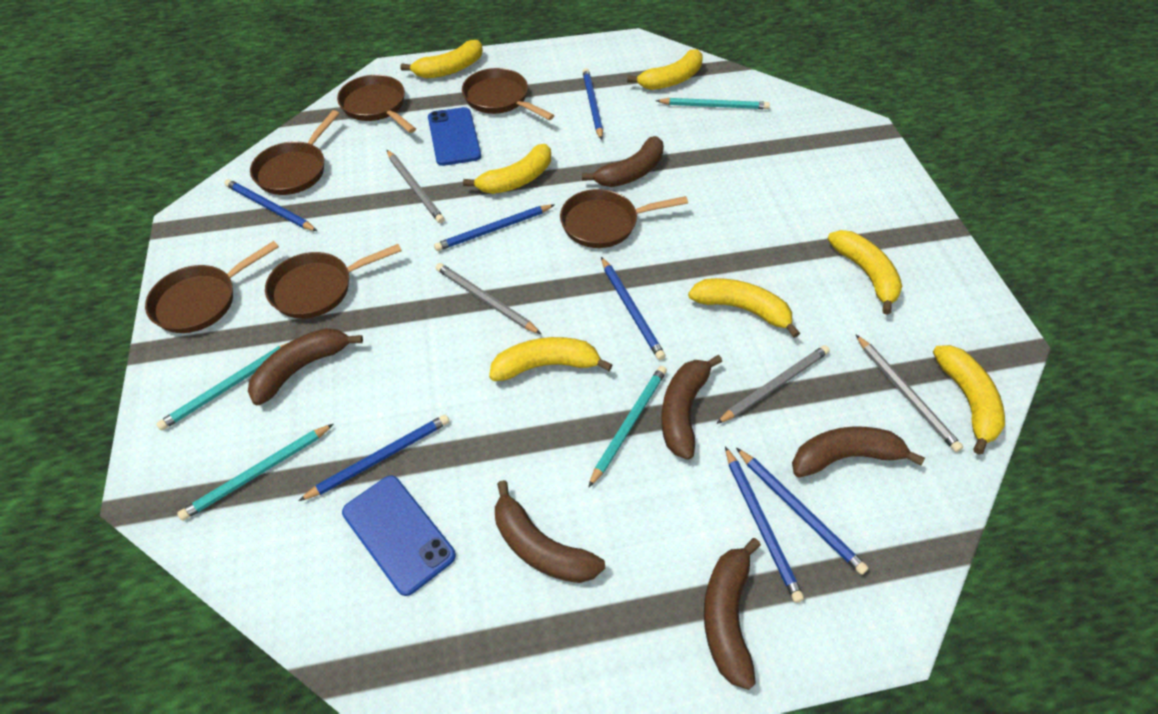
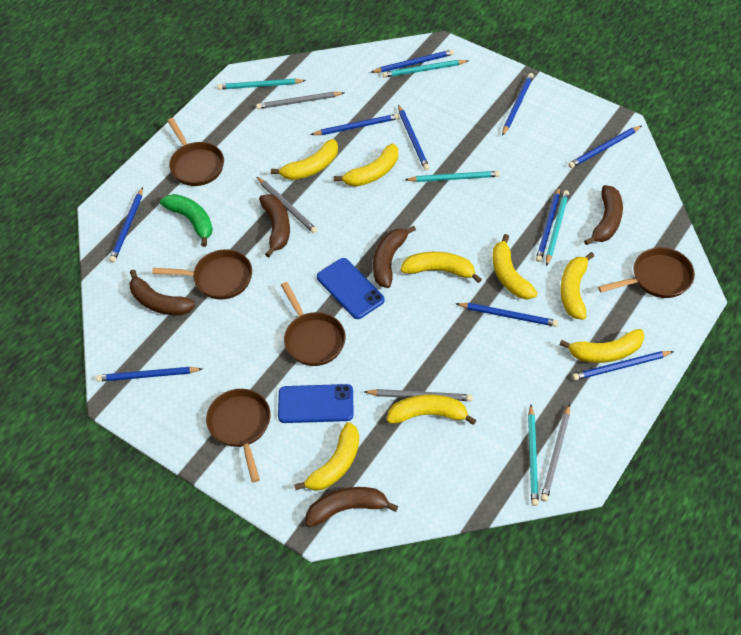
blue pencil: 7 -> 10
brown banana: 6 -> 5
brown pan: 6 -> 5
green banana: 0 -> 1
turquoise pencil: 4 -> 5
yellow banana: 7 -> 8

